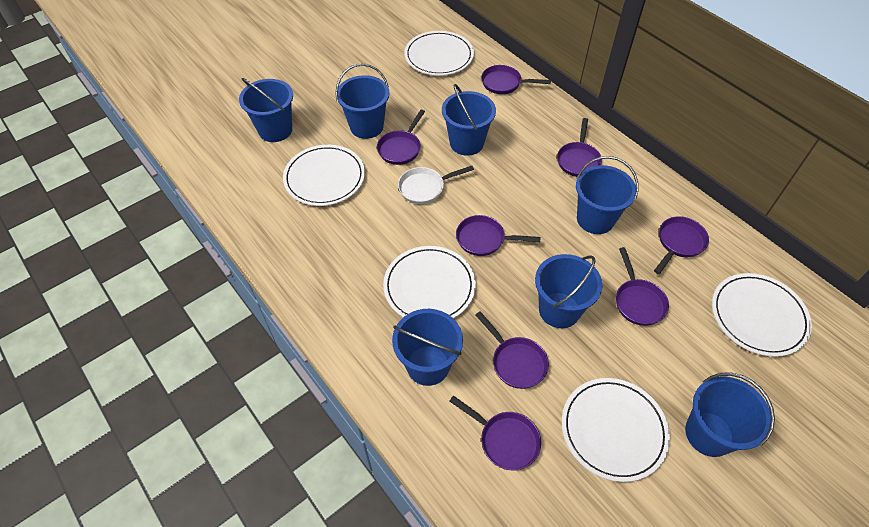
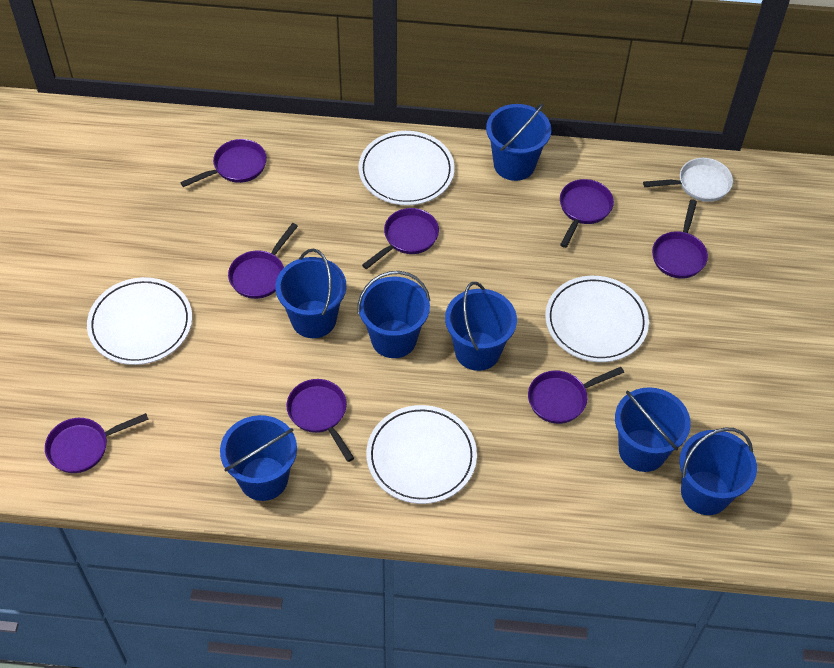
white plate: 5 -> 4

